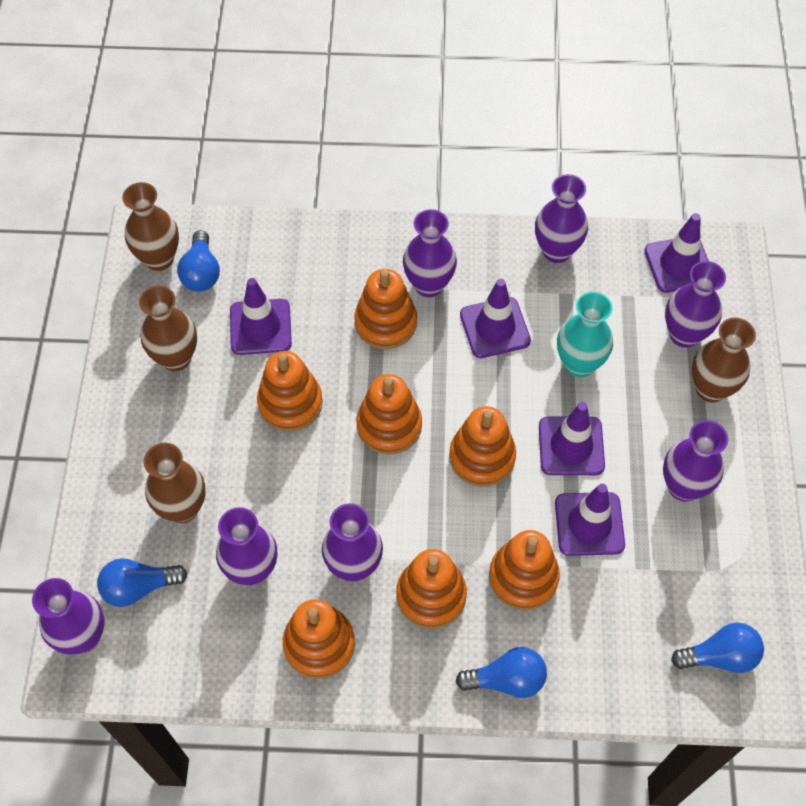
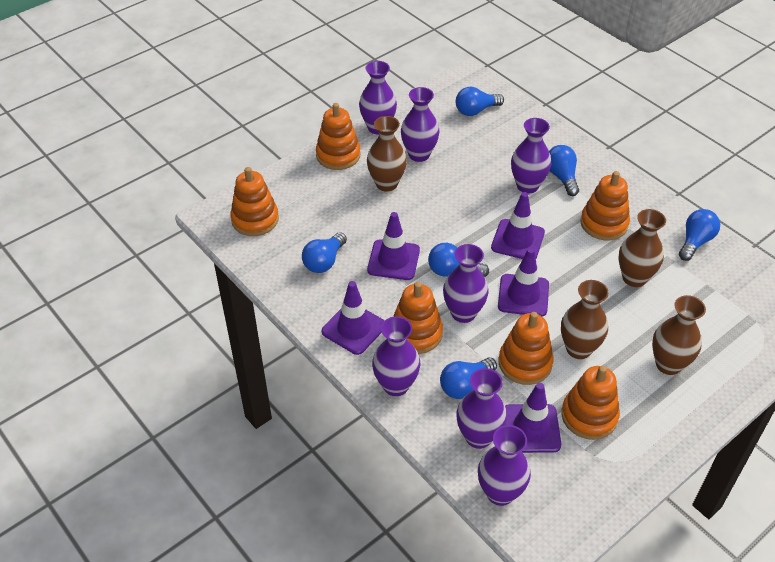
blue light bulb: 4 -> 6
orange stacking toy: 7 -> 6
turquoise vase: 1 -> 0

